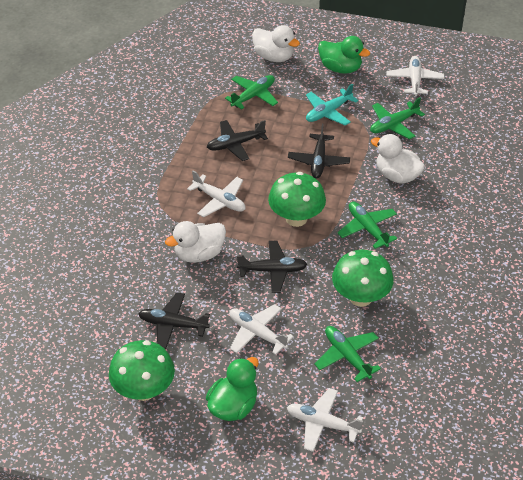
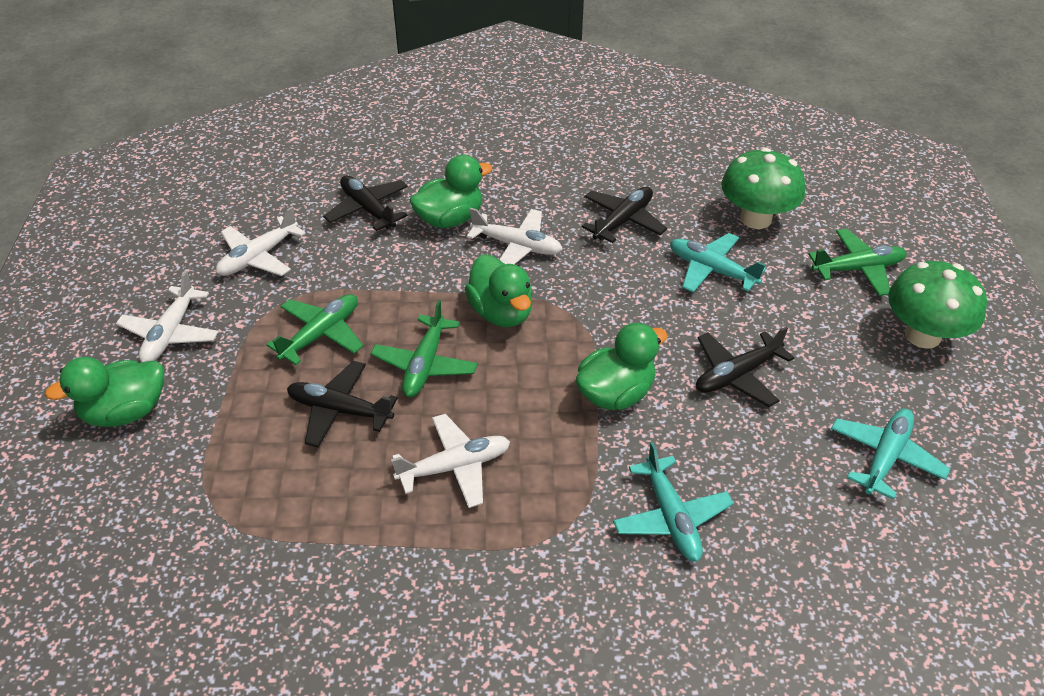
green duck: 2 -> 4
green mushroom: 3 -> 2
green plane: 4 -> 3
turquoise plane: 1 -> 3
white duck: 3 -> 0

